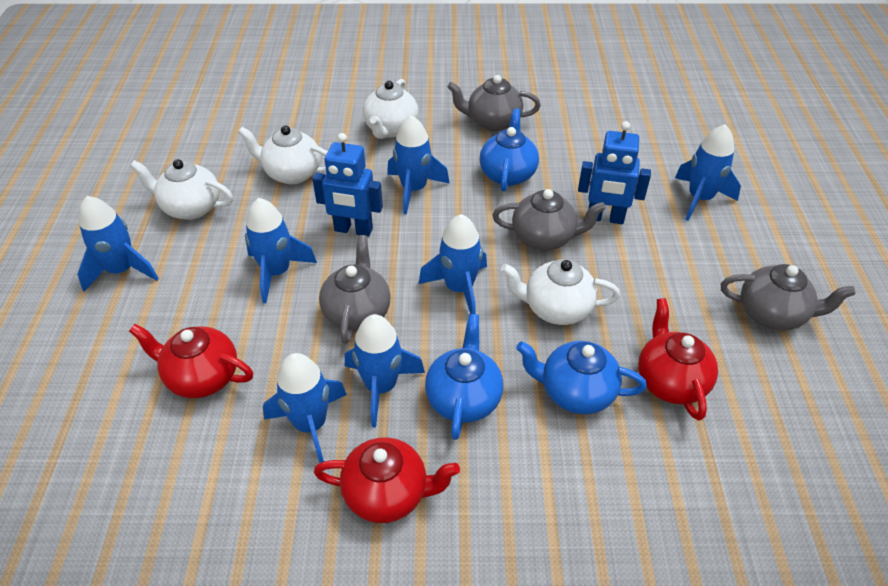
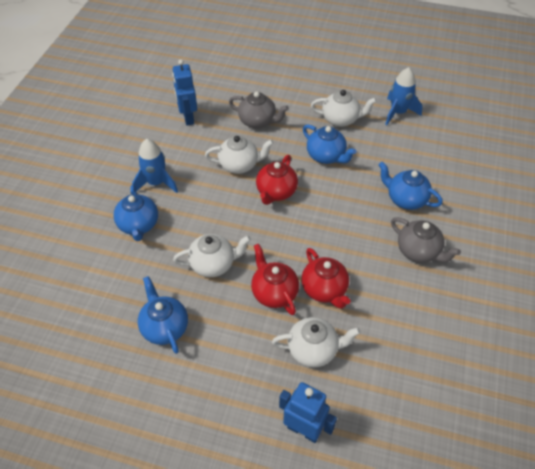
blue rocket: 7 -> 2
blue teapot: 3 -> 4
grey teapot: 4 -> 2

